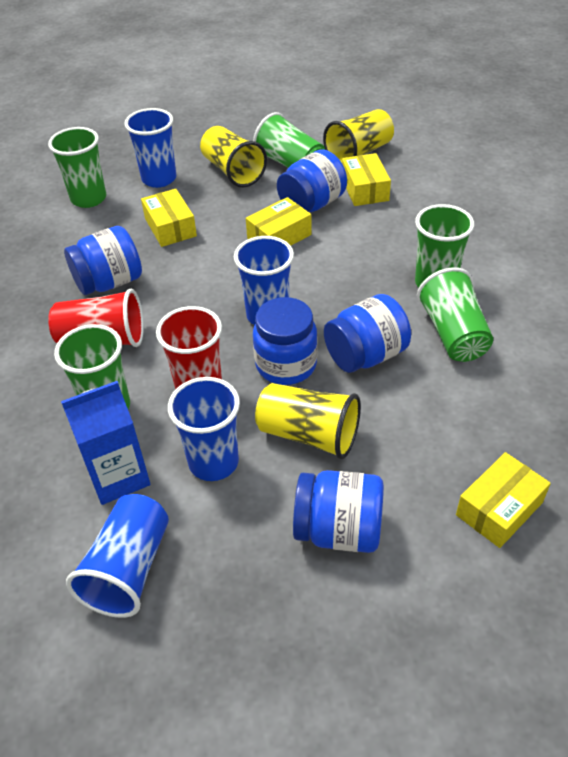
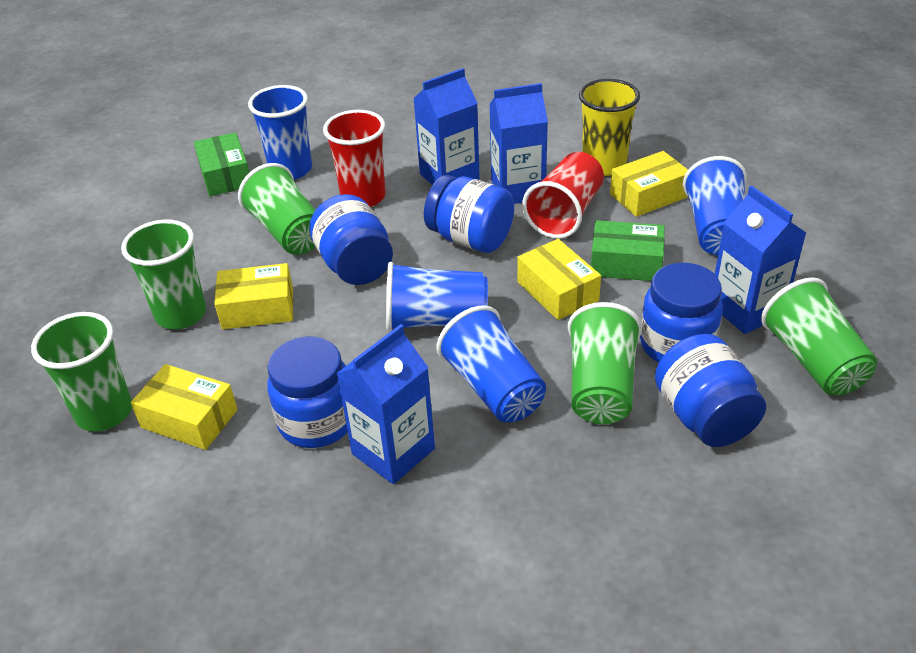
blue carton: 1 -> 4
green box: 0 -> 2
yellow cup: 3 -> 1

